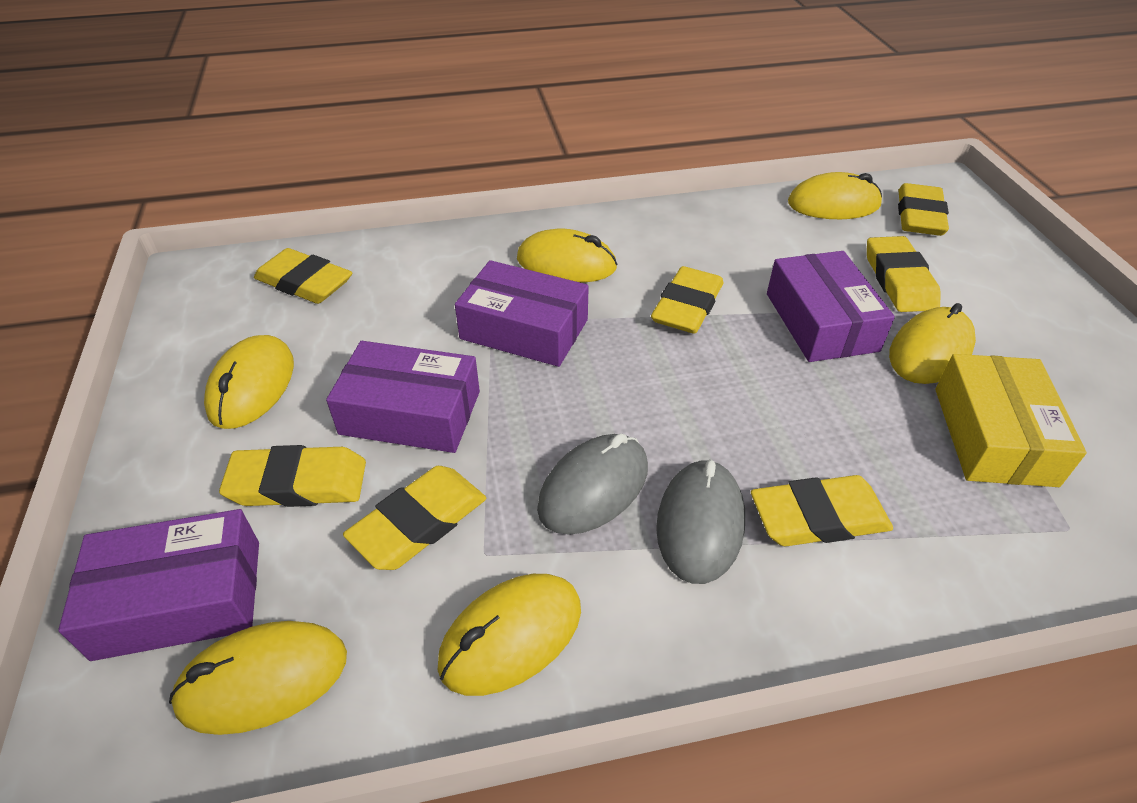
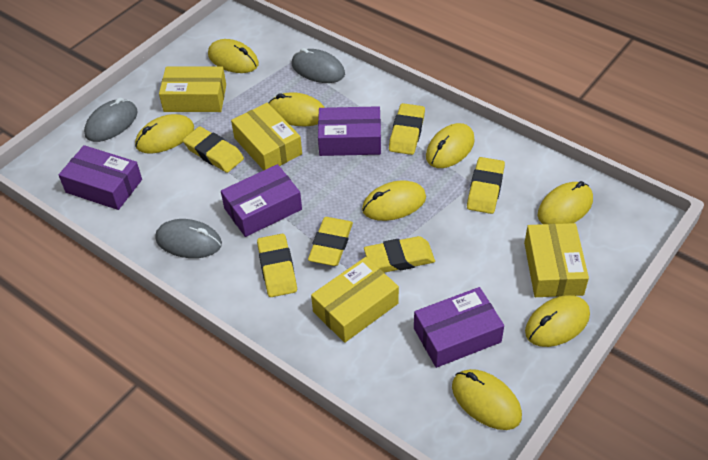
grey mouse: 2 -> 3
yellow box: 1 -> 4
yellow eraser: 7 -> 6
yellow mouse: 6 -> 8

